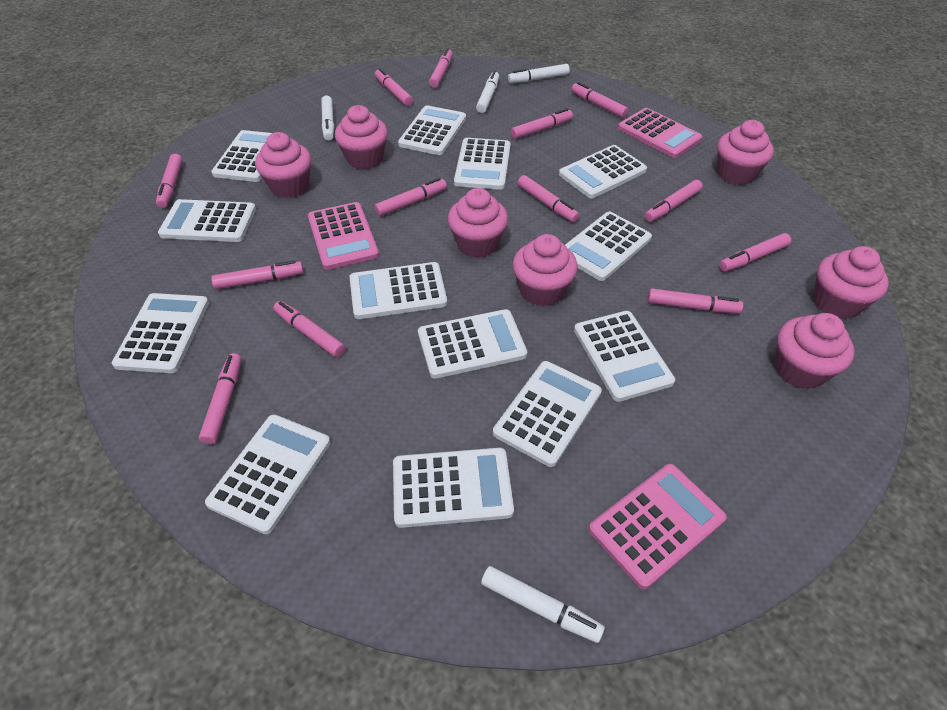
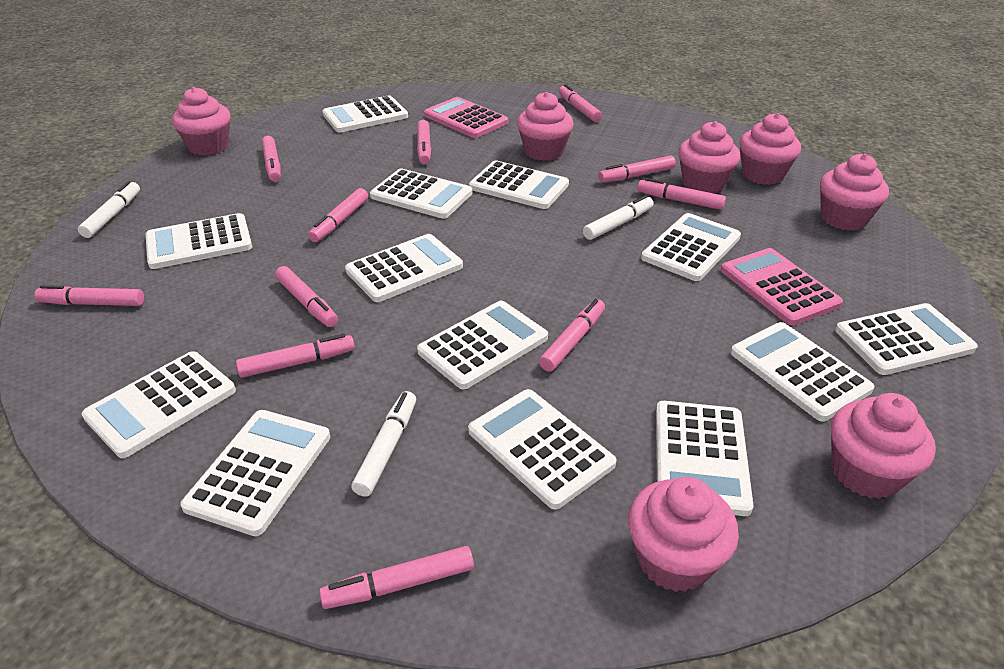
pink calculator: 3 -> 2
pink marker: 13 -> 11
white marker: 4 -> 3

